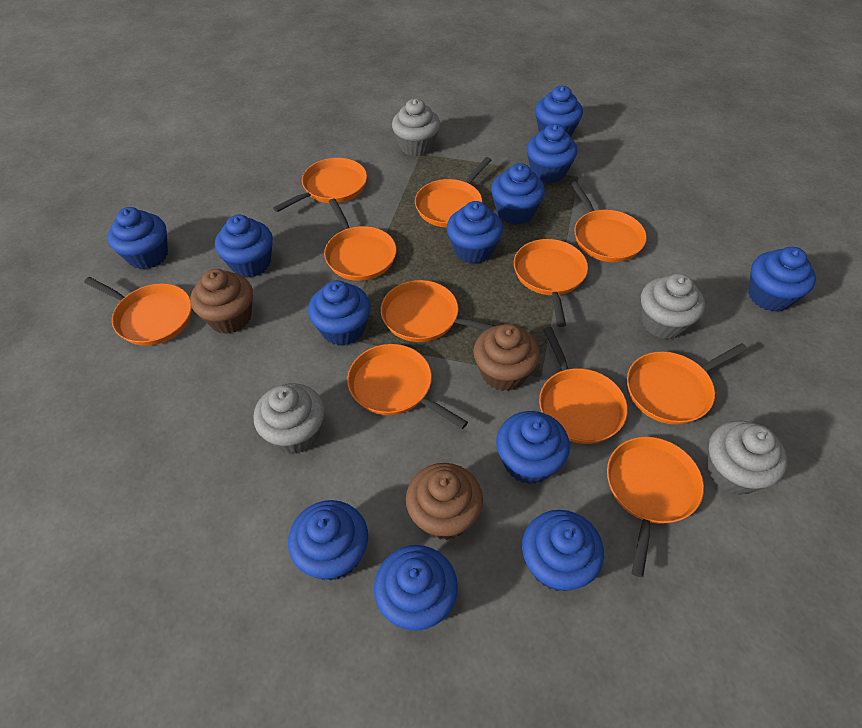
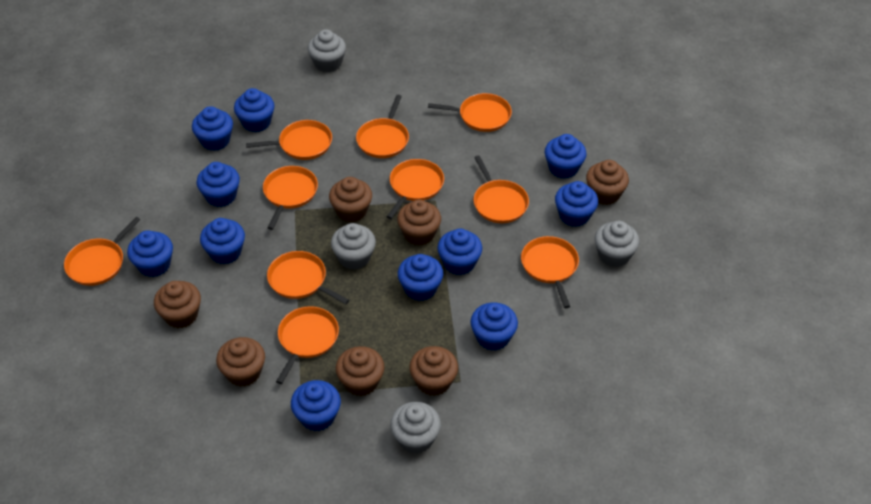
blue cupcake: 12 -> 11
brown cupcake: 3 -> 7
orange pan: 11 -> 10

